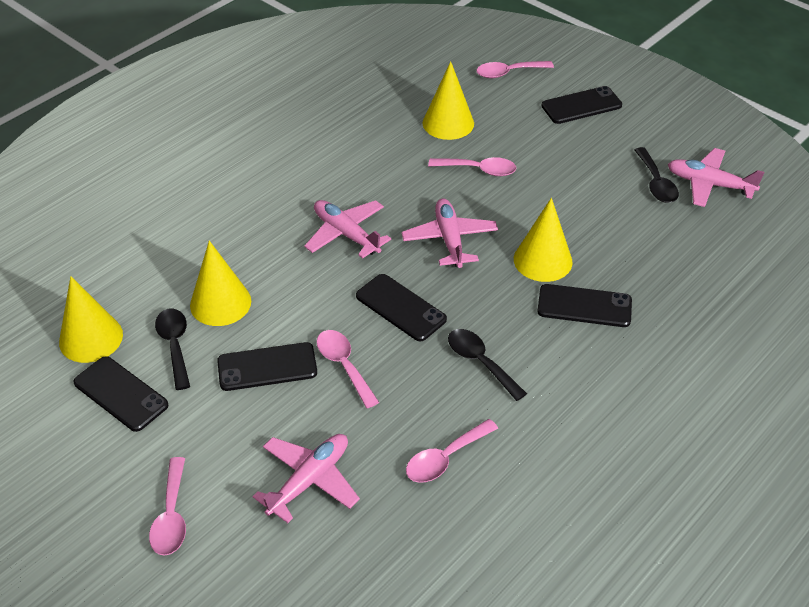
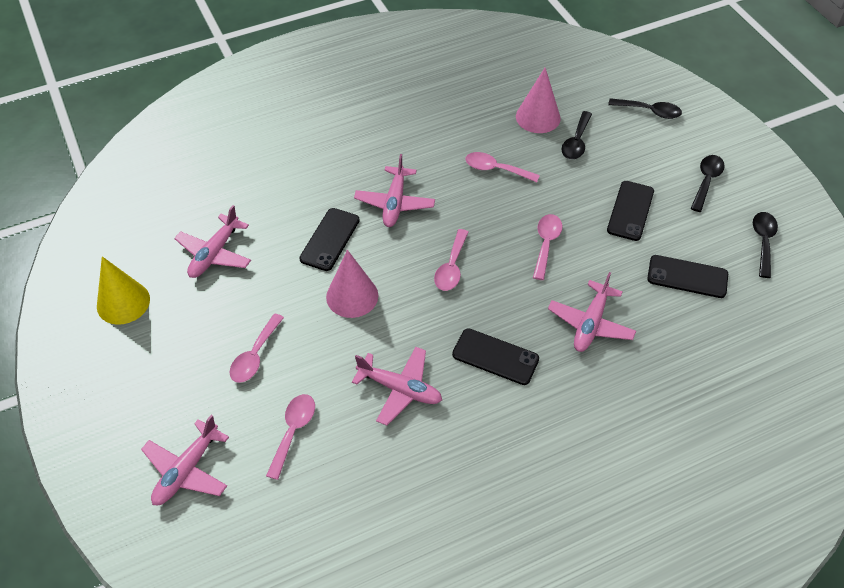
black phone: 5 -> 4
black spoon: 3 -> 4
pink cone: 0 -> 2
pink plane: 4 -> 5
yellow cone: 4 -> 1

